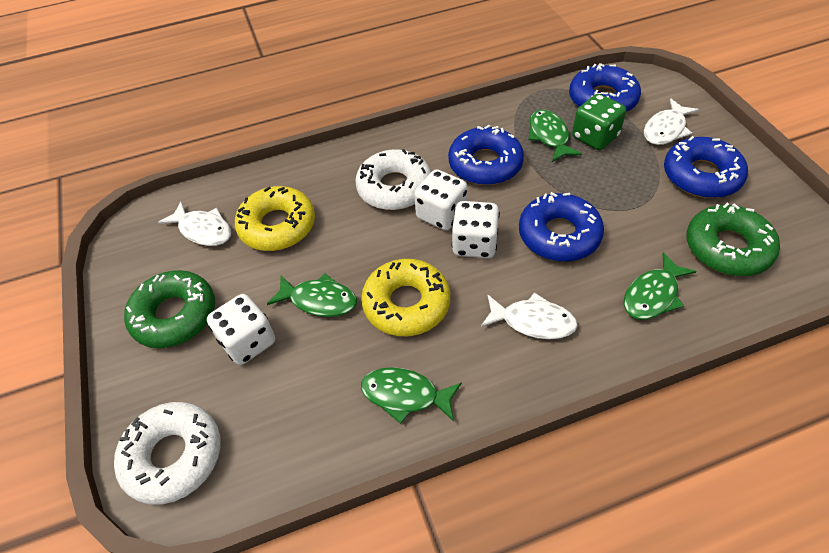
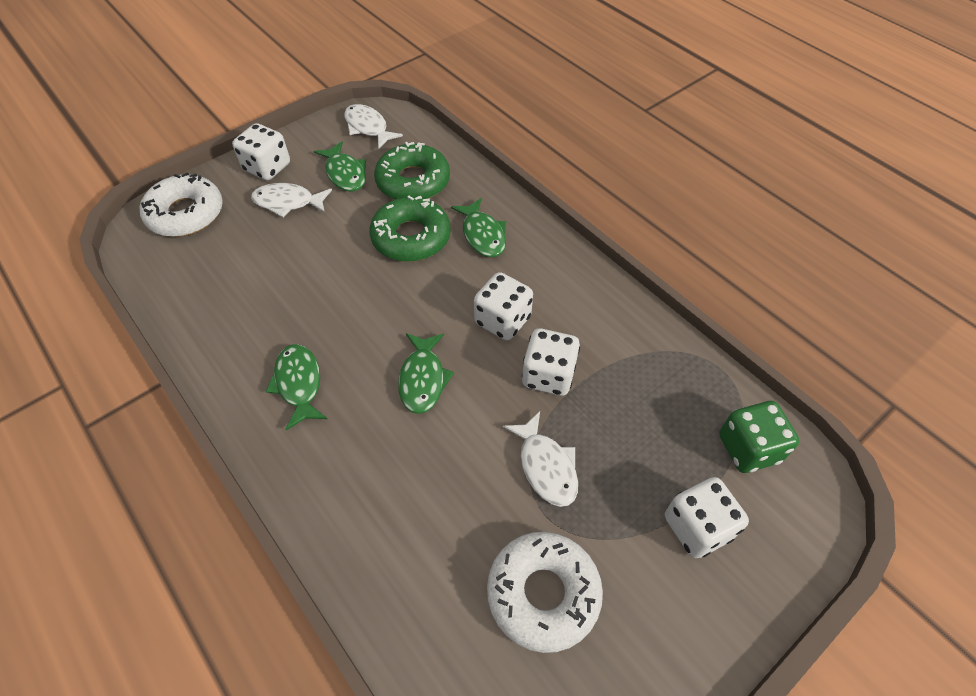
blue donut: 4 -> 0
white dice: 3 -> 4
yellow donut: 2 -> 0

